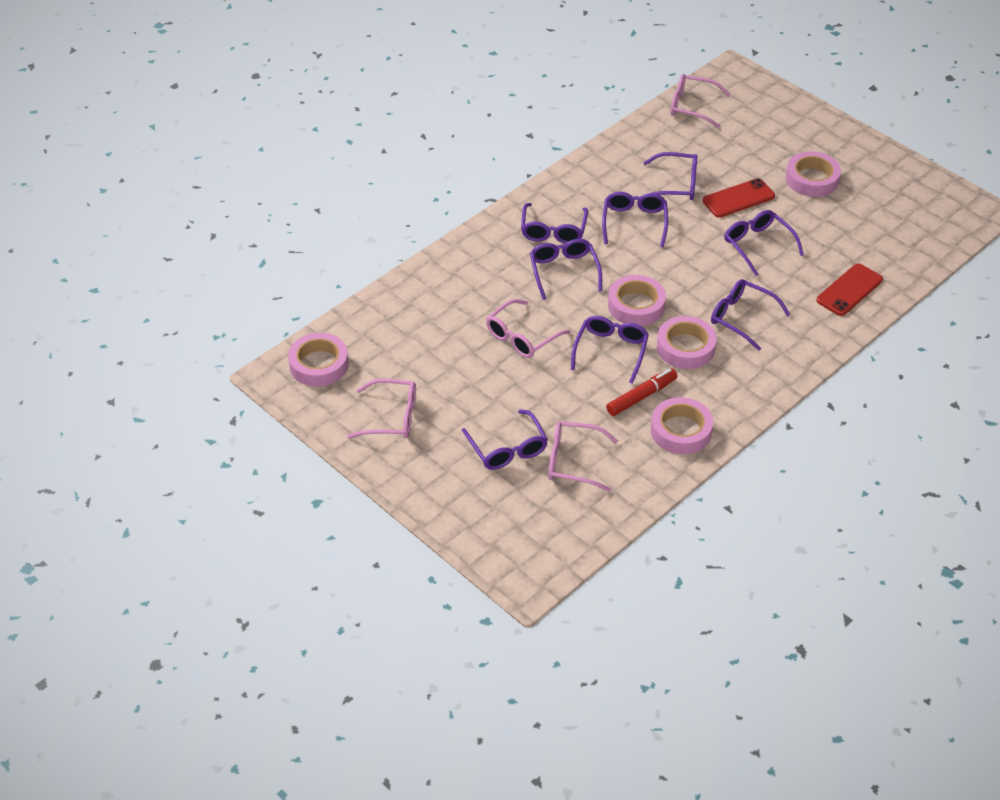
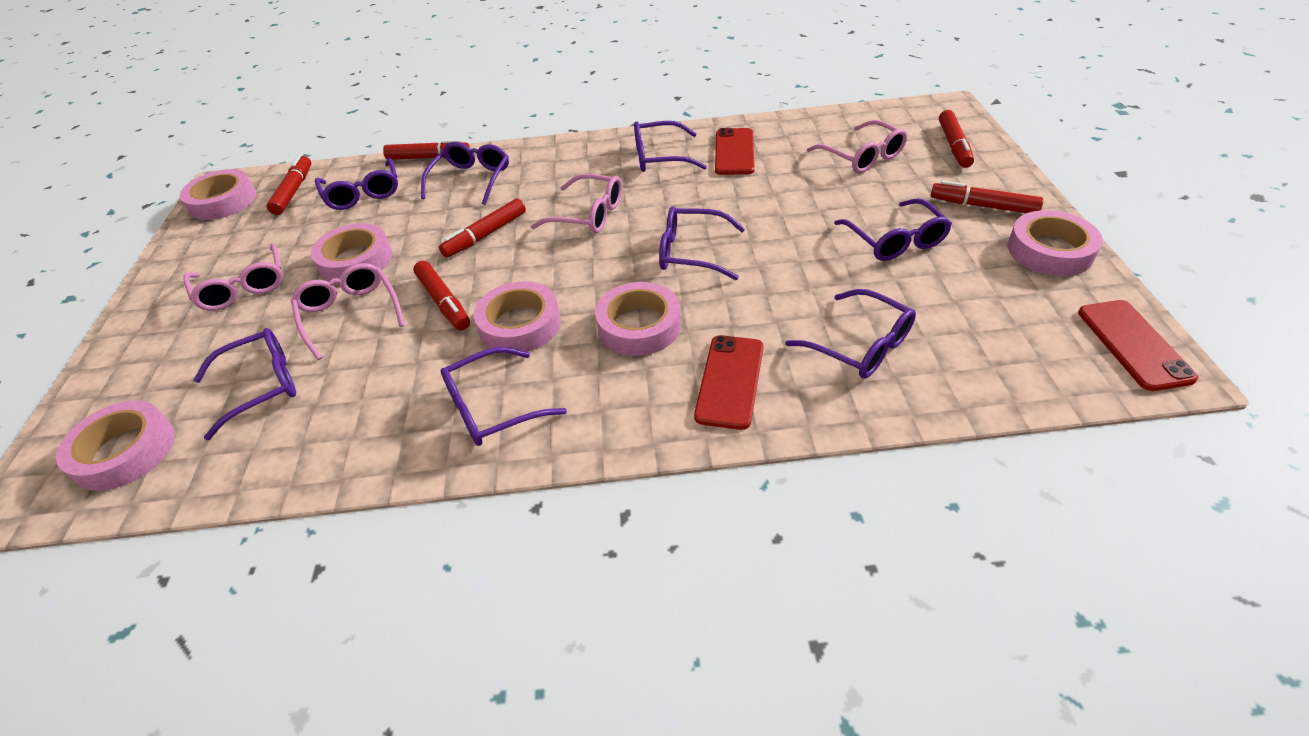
pink tape: 5 -> 6
red marker: 1 -> 6
red phone: 2 -> 3

